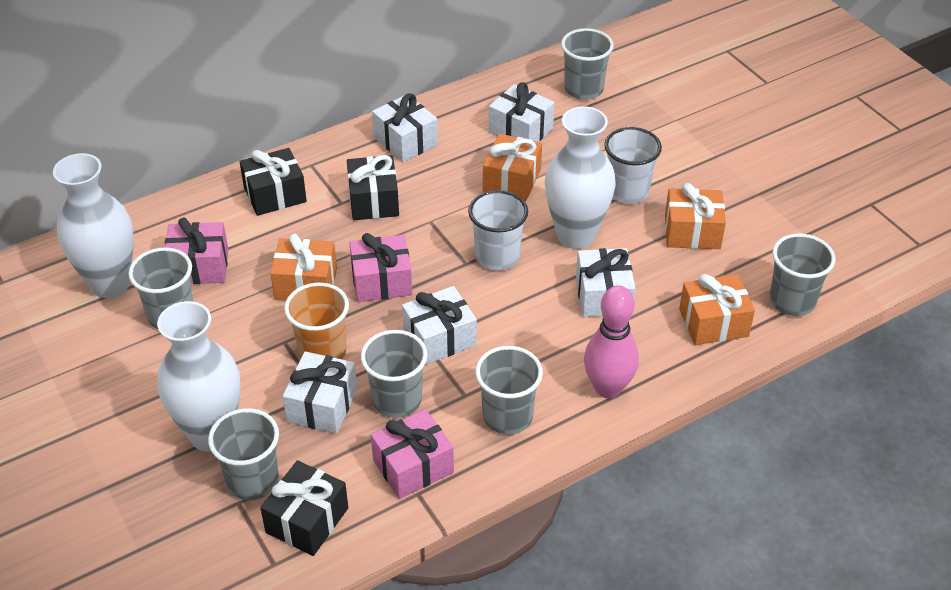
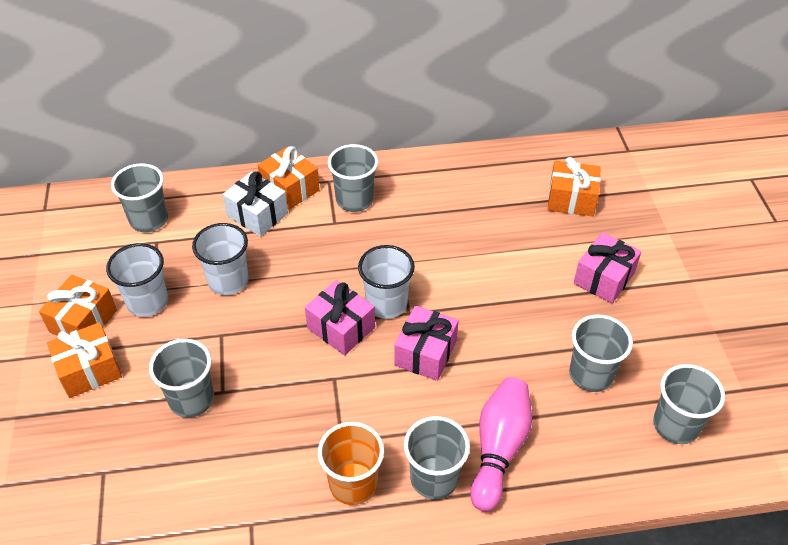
black gift: 3 -> 0
white cup: 2 -> 3
white gift: 5 -> 1
white vase: 3 -> 0

